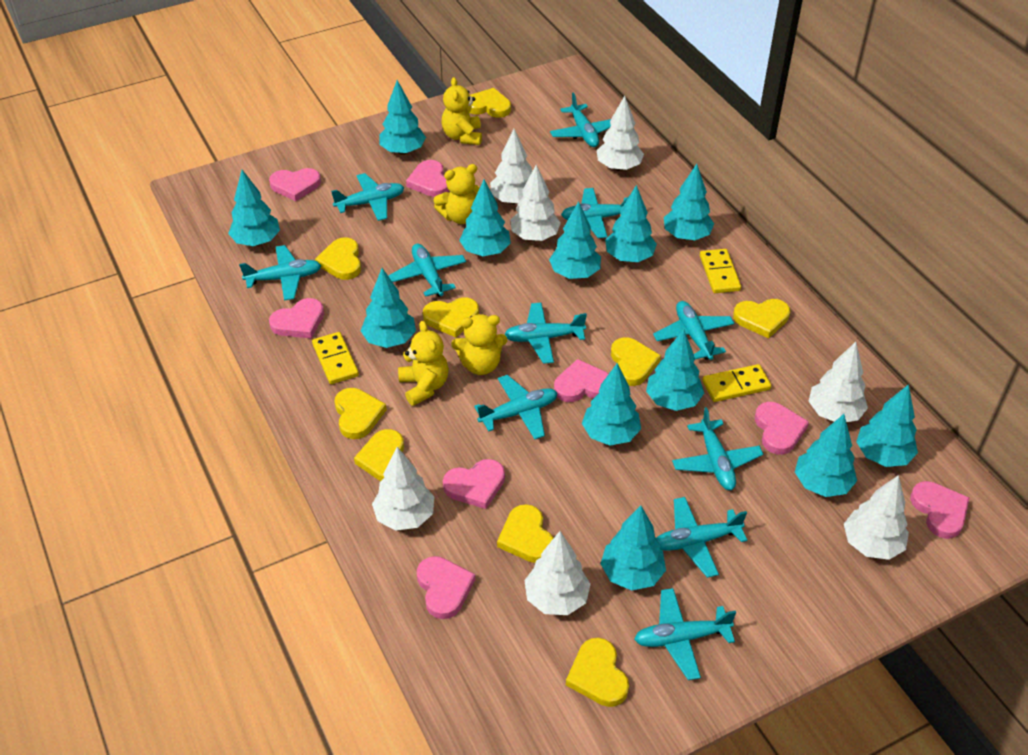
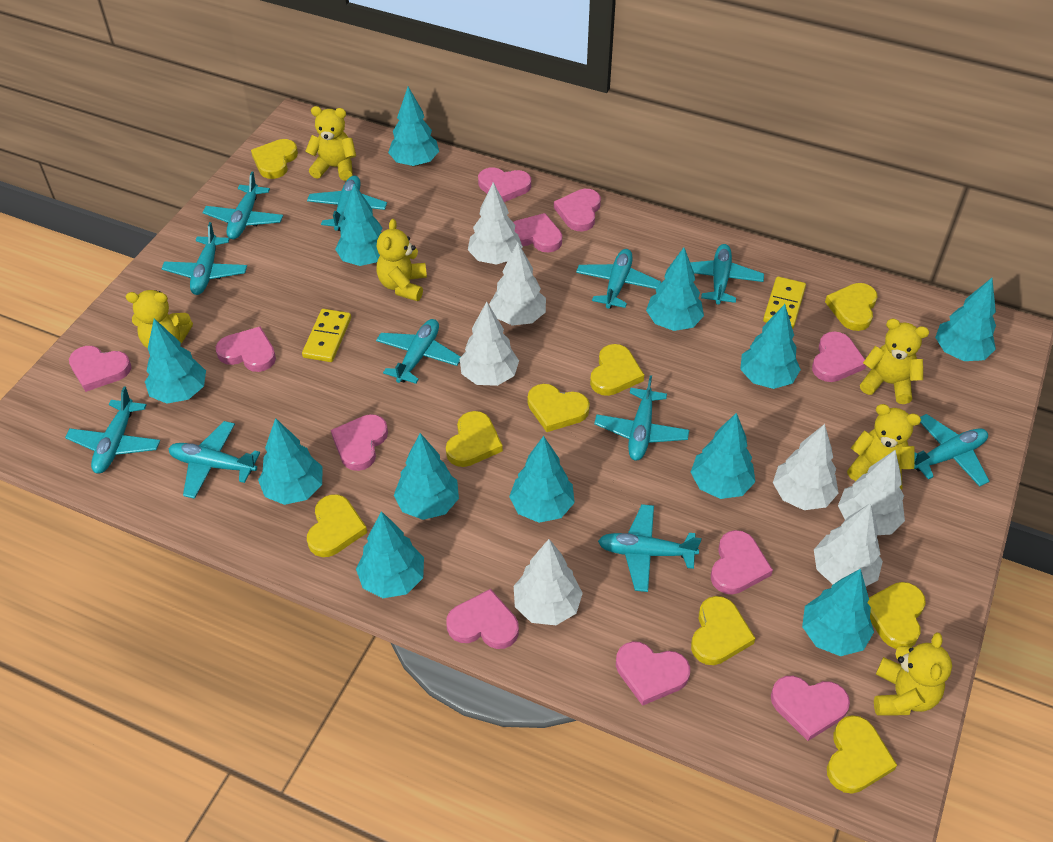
pink heart: 8 -> 11
yellow domino: 3 -> 2
yellow teddy bear: 4 -> 6

